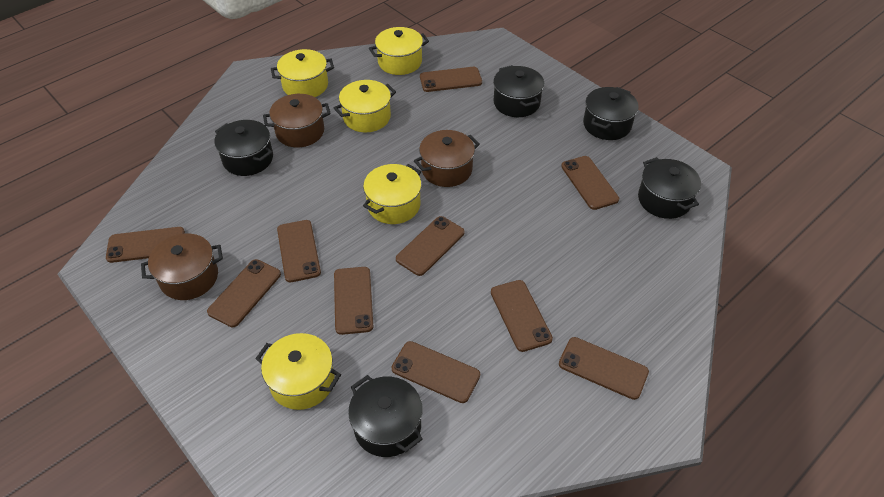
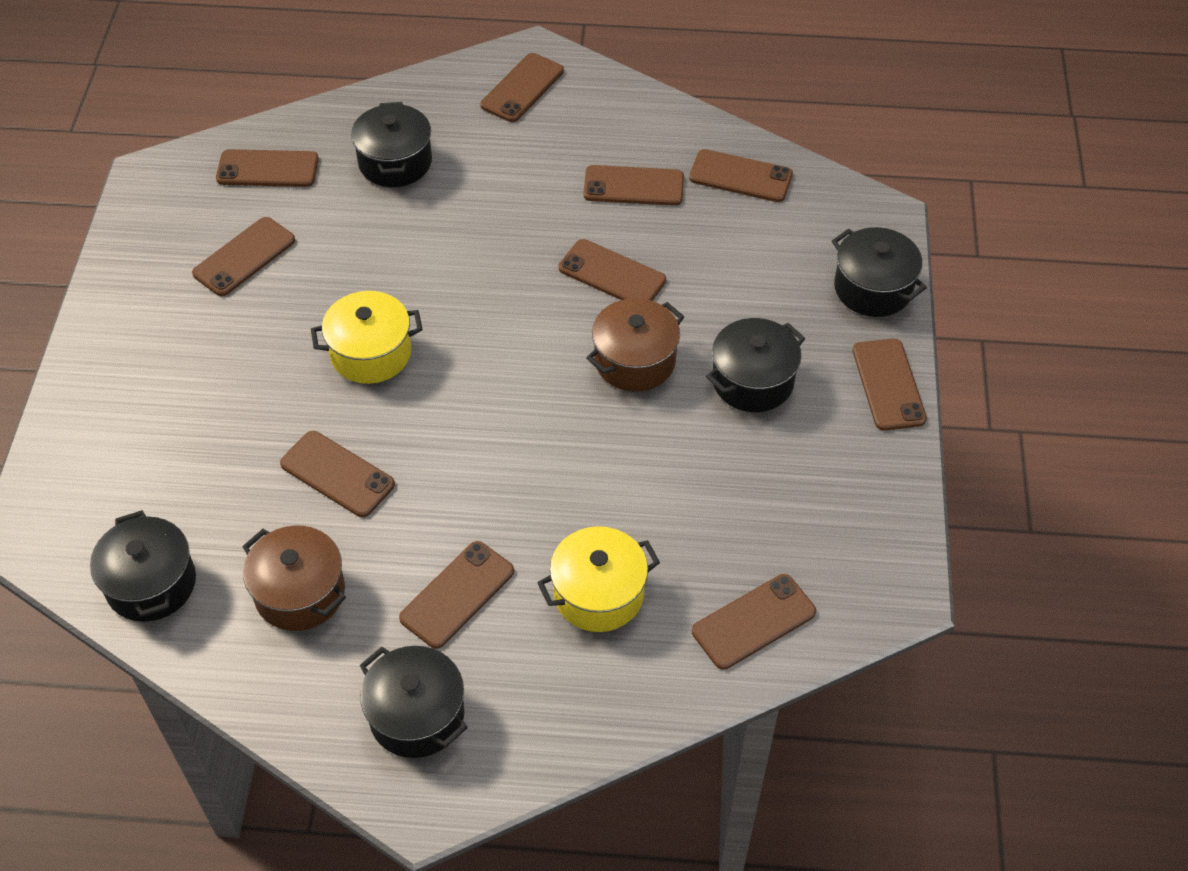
brown pot: 3 -> 2
yellow pot: 5 -> 2

